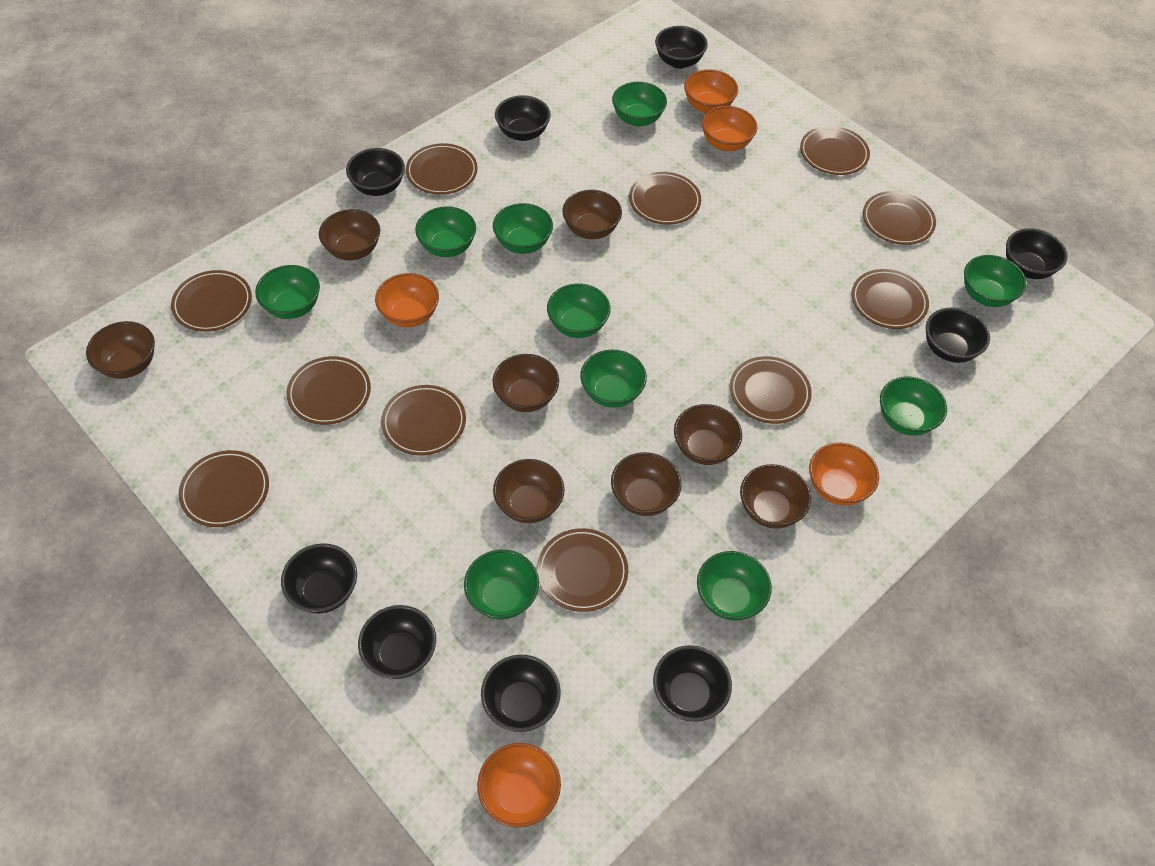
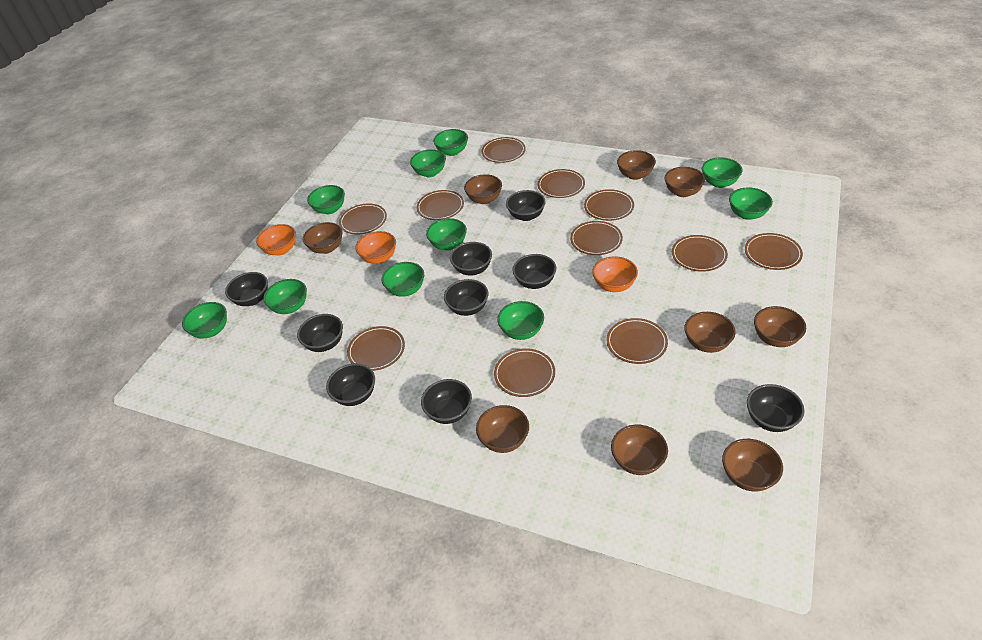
brown bowl: 8 -> 9
orange bowl: 5 -> 3

